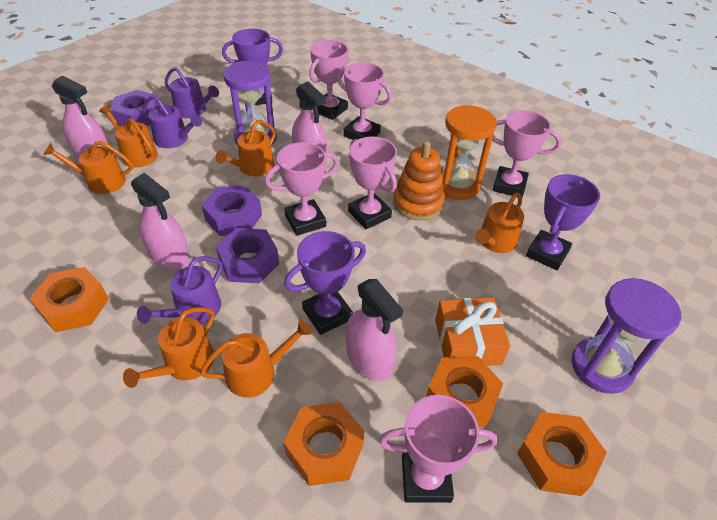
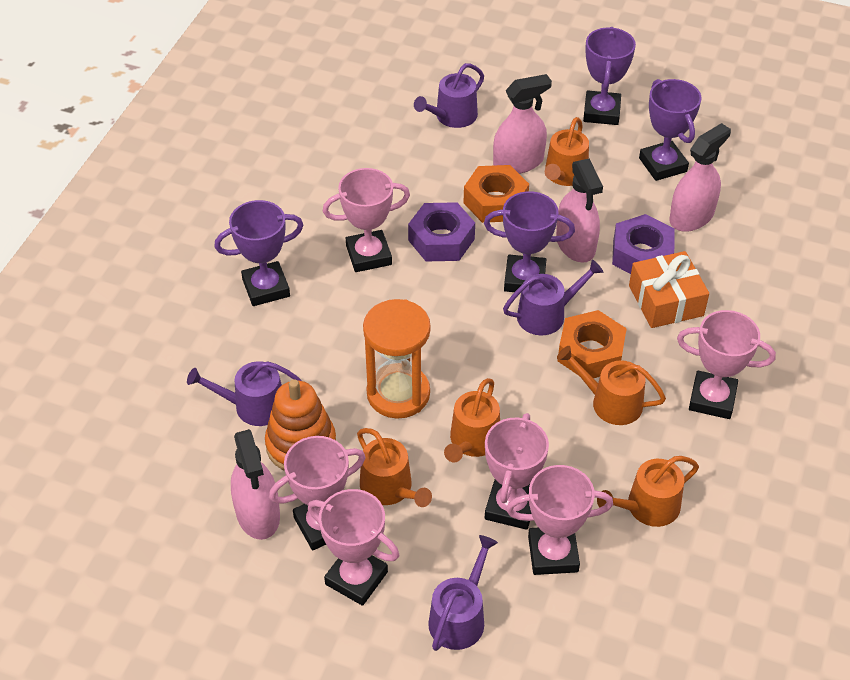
orange nut: 4 -> 2
orange watering can: 6 -> 5
purple hourglass: 2 -> 0
purple nut: 3 -> 2
purple trophy: 3 -> 4
purple watering can: 3 -> 4

